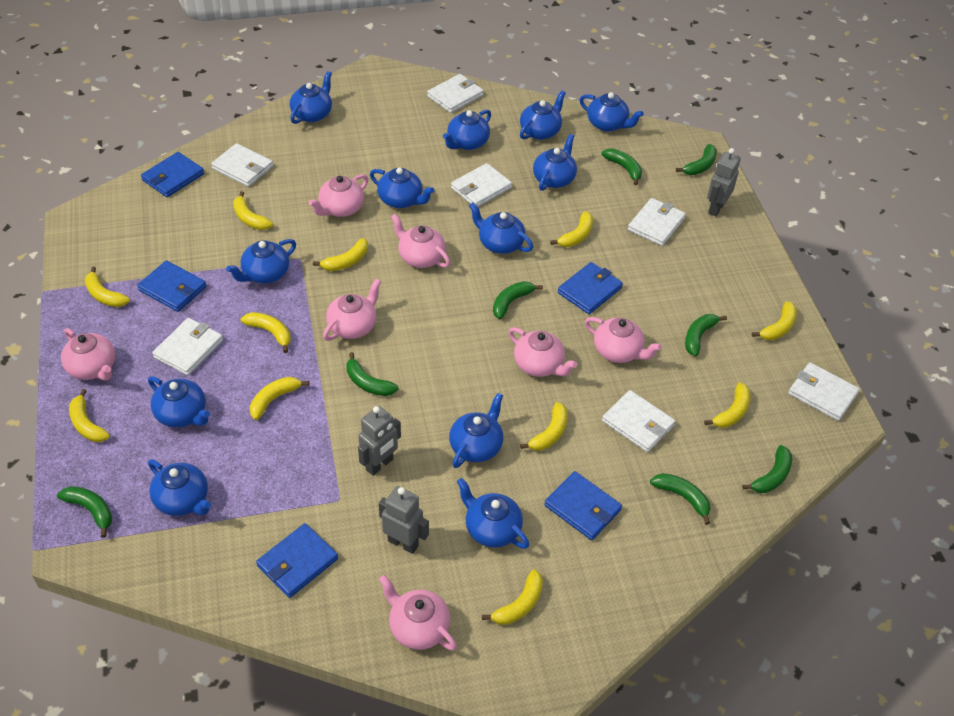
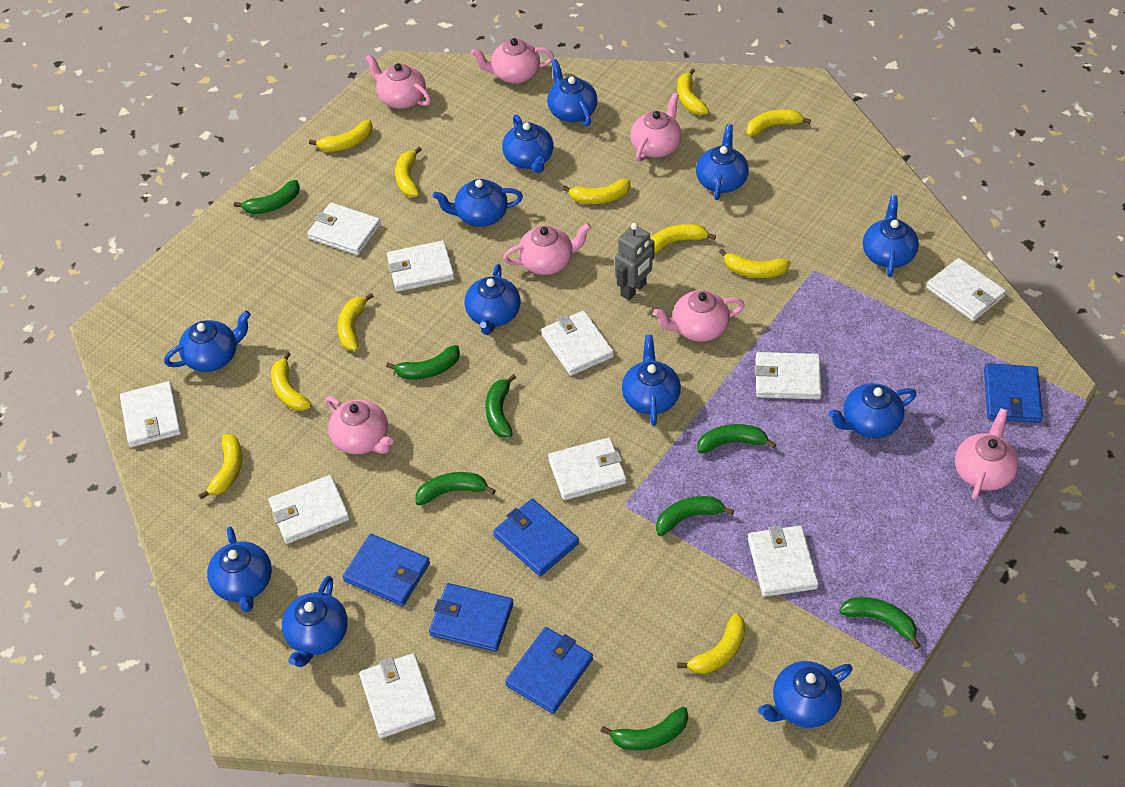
grey robot: 3 -> 1
white wallet: 7 -> 10

